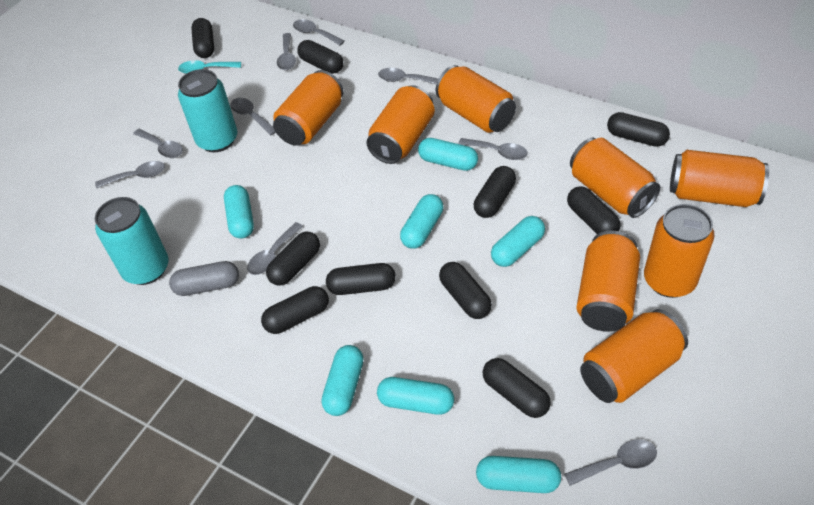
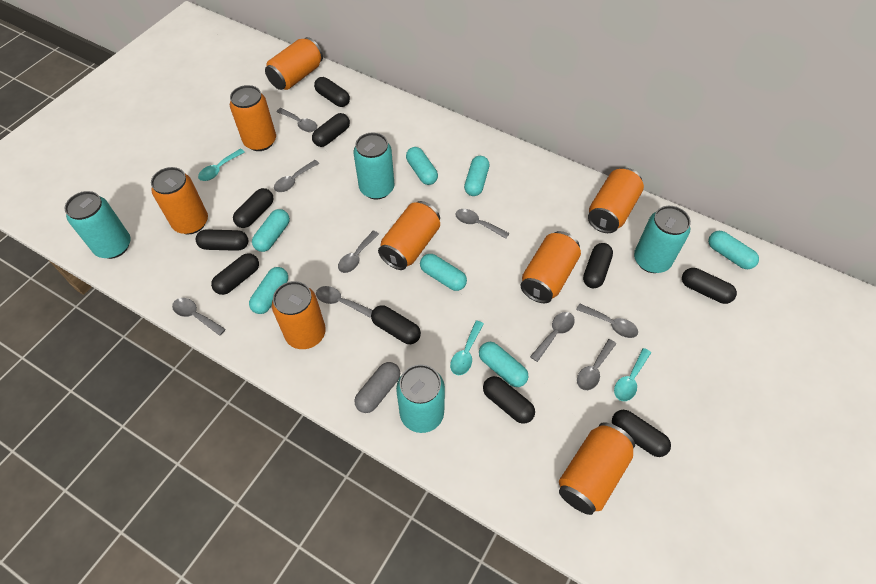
turquoise can: 2 -> 4
turquoise spoon: 1 -> 3

